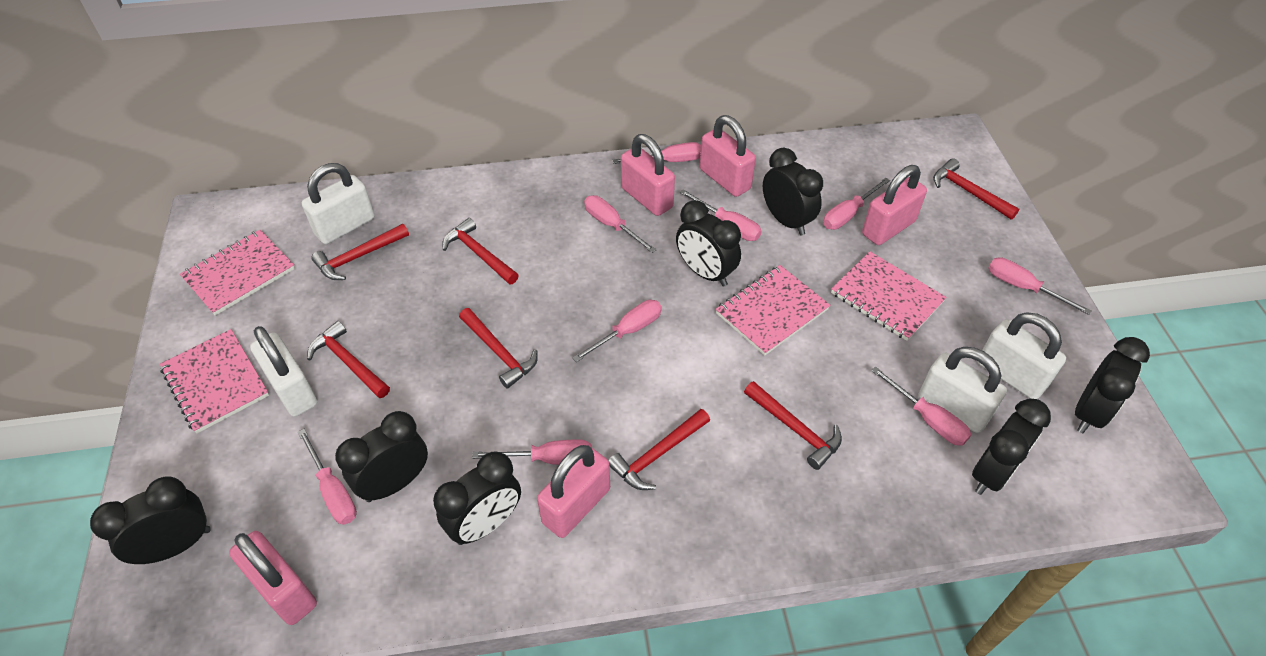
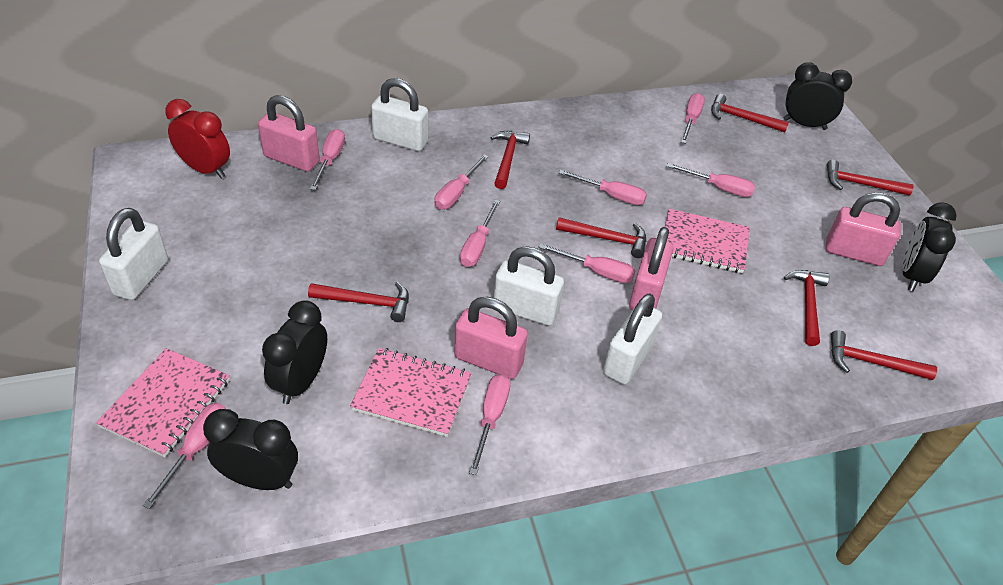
black clock: 7 -> 4
pink notebook: 4 -> 3
pink padlock: 5 -> 4
red clock: 0 -> 1

